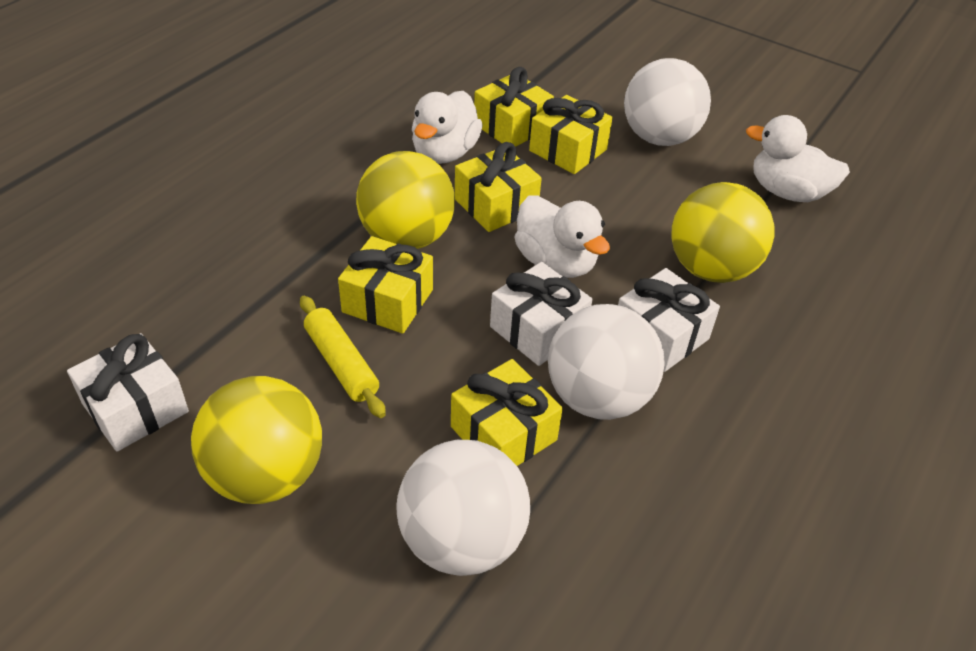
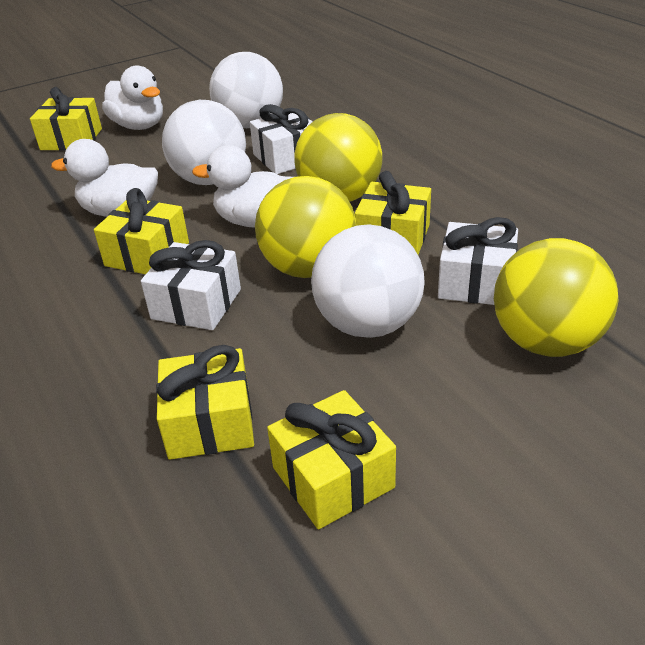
yellow rolling pin: 1 -> 0

